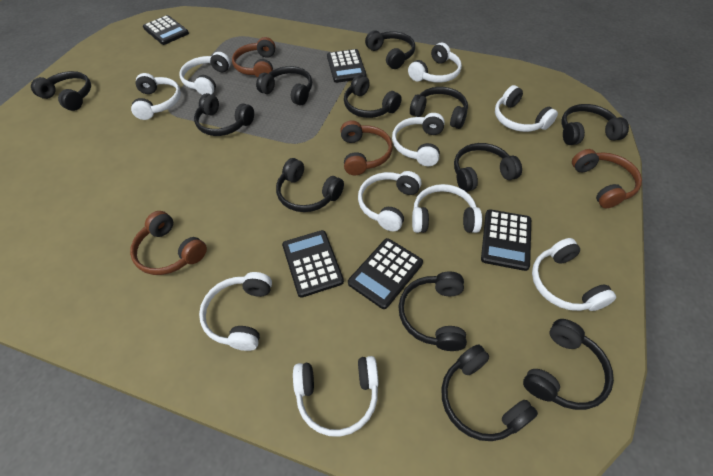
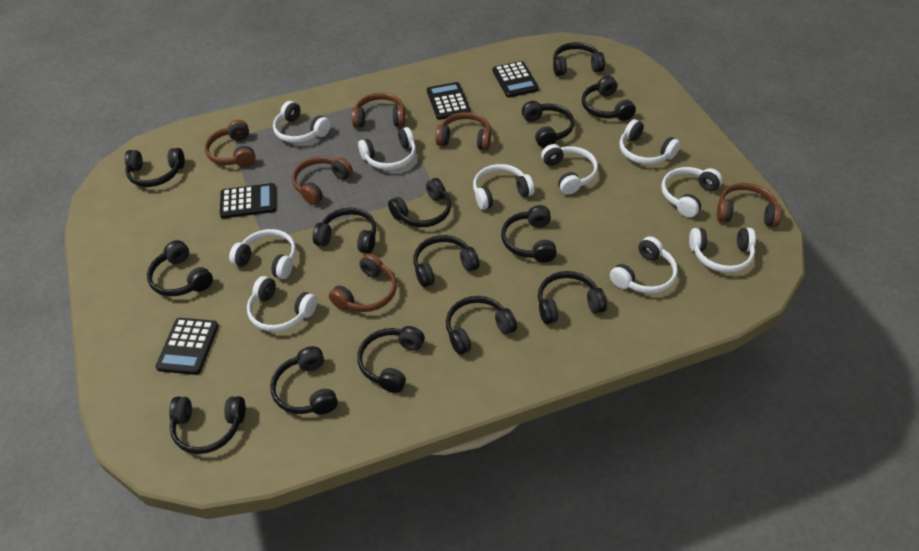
black calculator: 5 -> 4
black headphones: 12 -> 14
brown headphones: 4 -> 6

